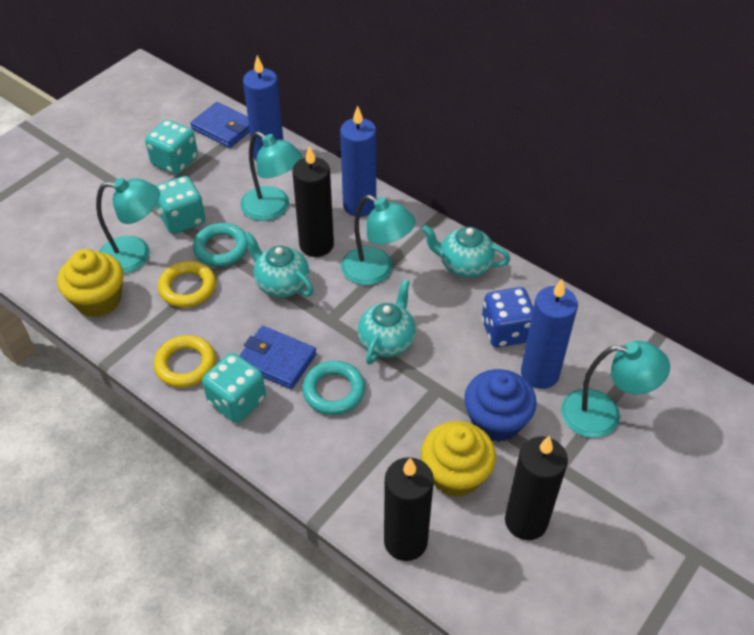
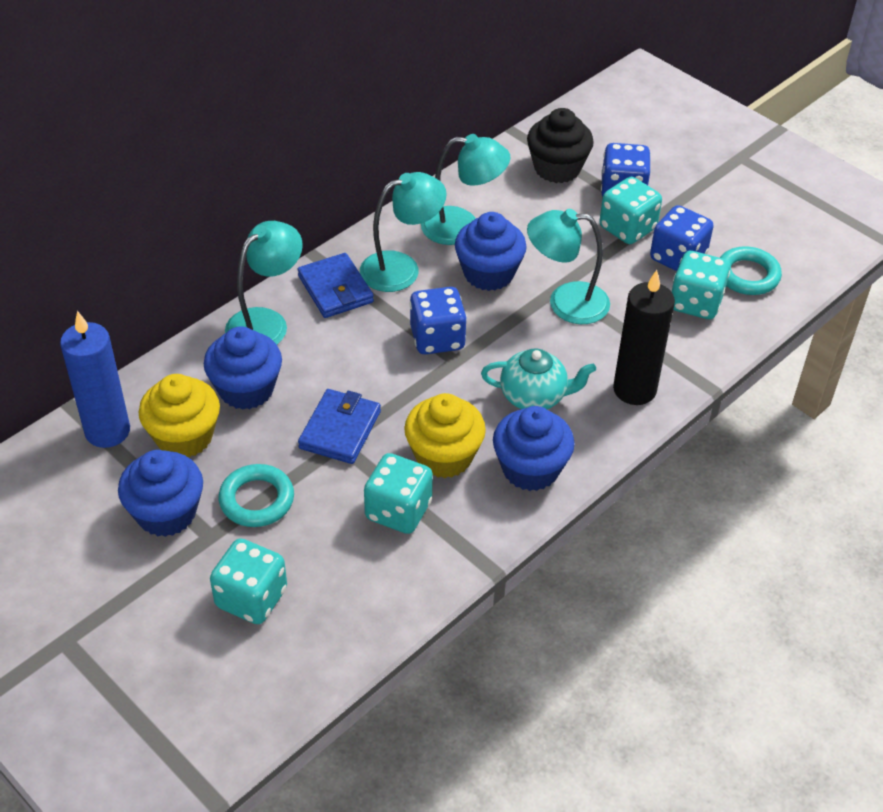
black candle: 3 -> 1
black cupcake: 0 -> 1
blue candle: 3 -> 1
blue cupcake: 1 -> 4
blue dice: 1 -> 3
turquoise dice: 3 -> 4
turquoise teapot: 3 -> 1
yellow ring: 2 -> 0

